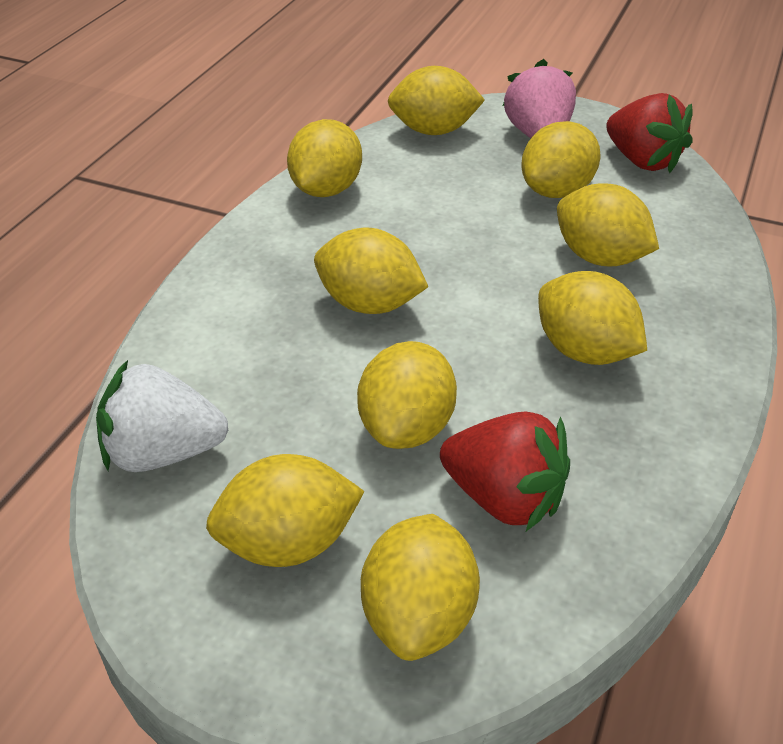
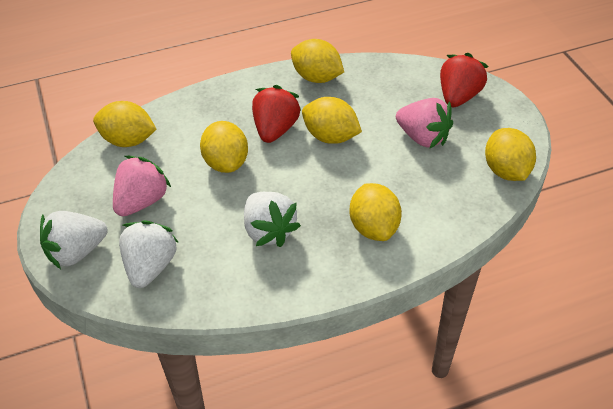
pink strawberry: 1 -> 2
white strawberry: 1 -> 3
yellow lemon: 9 -> 6

